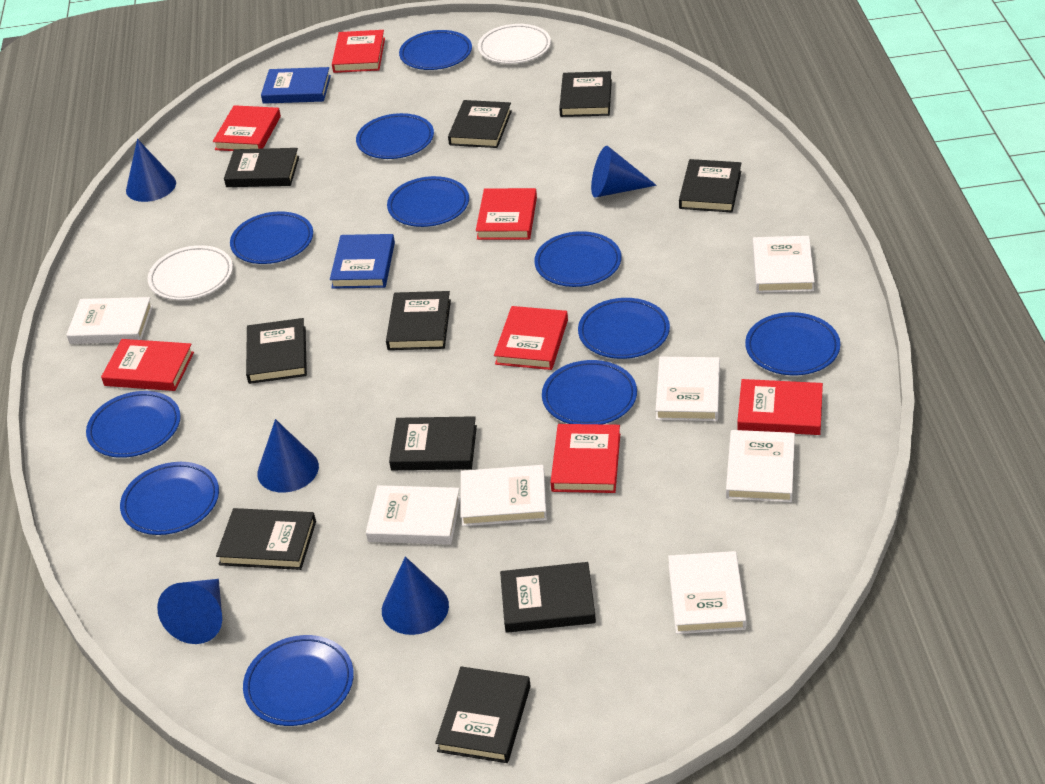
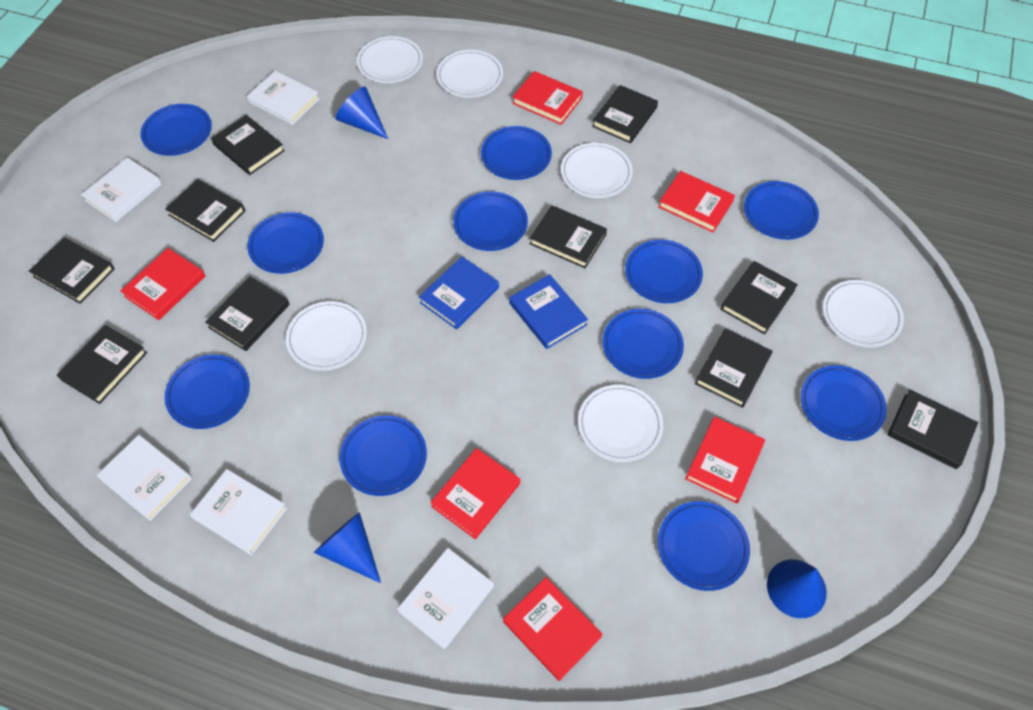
blue cone: 5 -> 3
red book: 7 -> 6
white book: 7 -> 5
white plate: 2 -> 6

